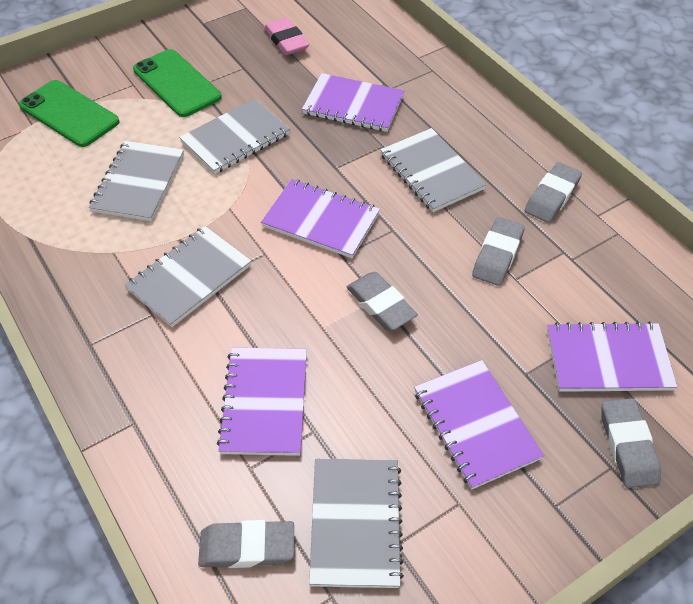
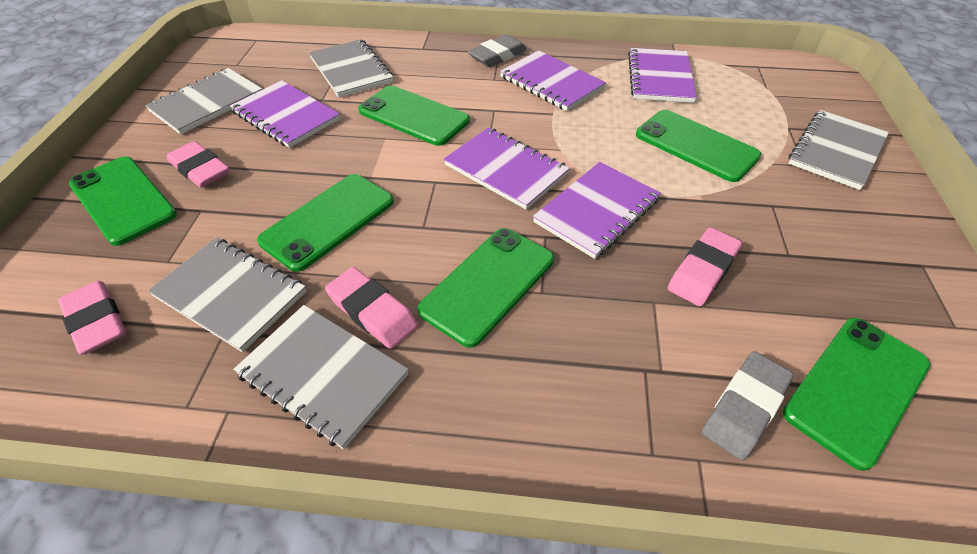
green phone: 2 -> 6
grey eraser: 5 -> 2
pink eraser: 1 -> 4

